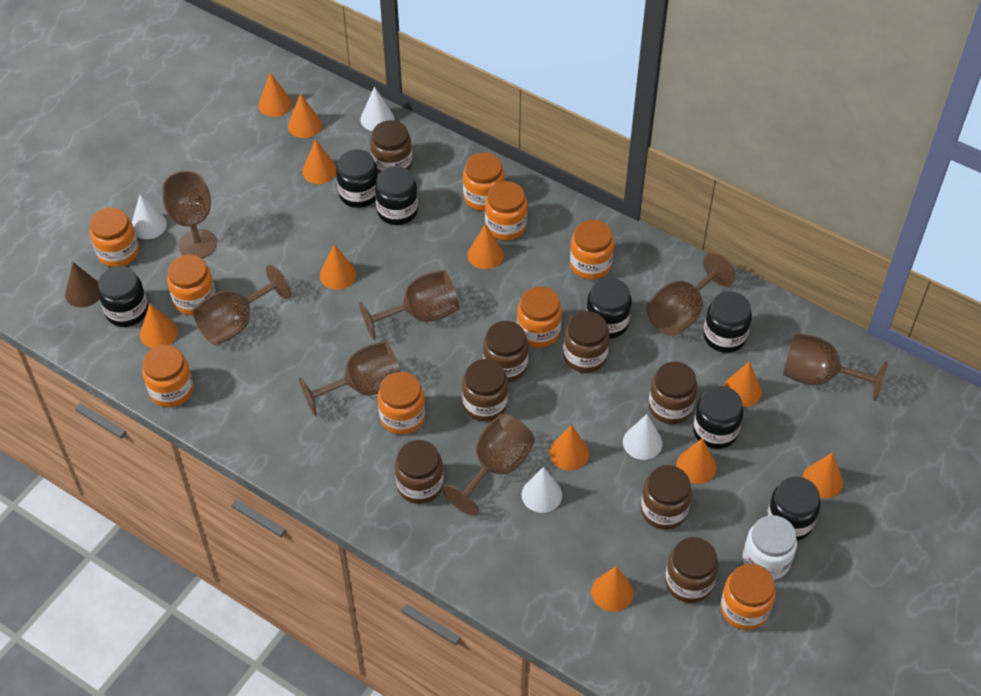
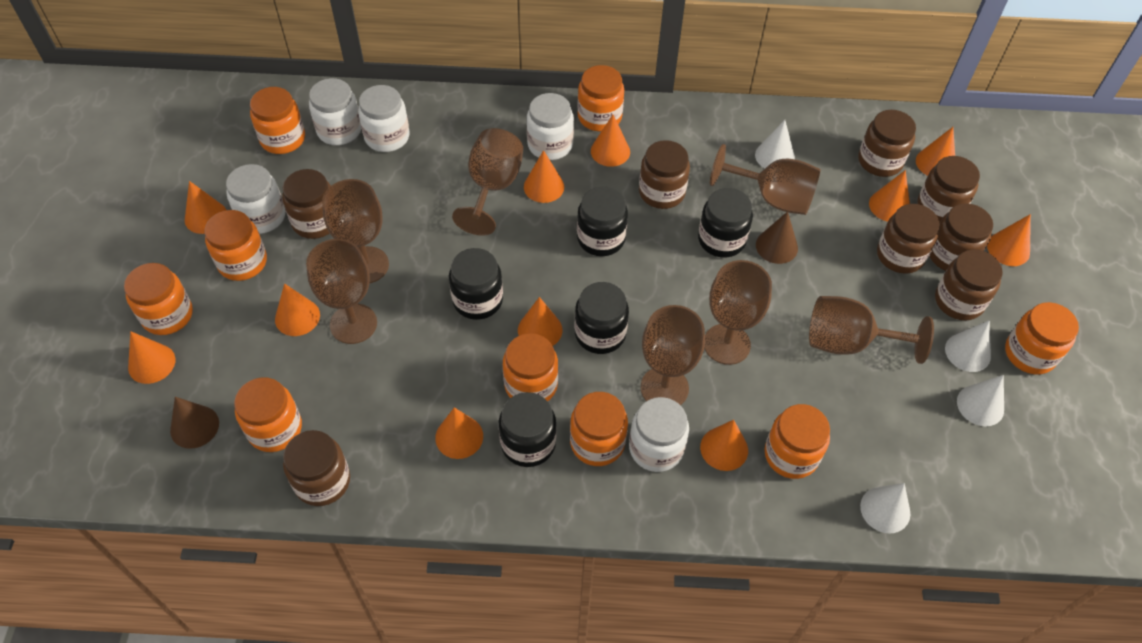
black jar: 7 -> 5
brown cone: 1 -> 2
white jar: 1 -> 5

